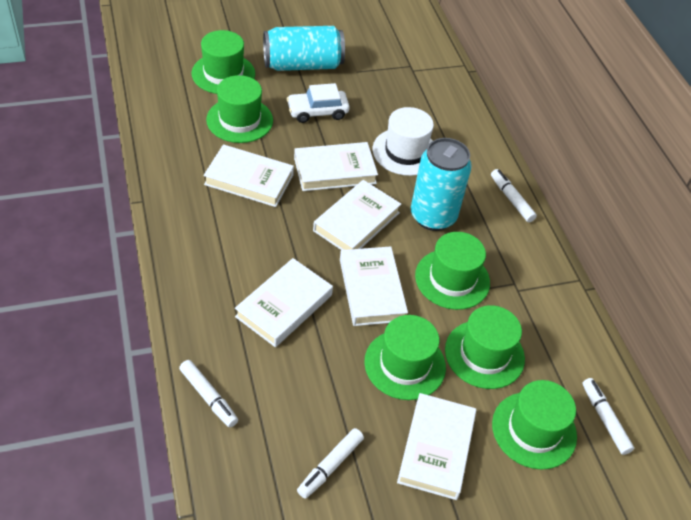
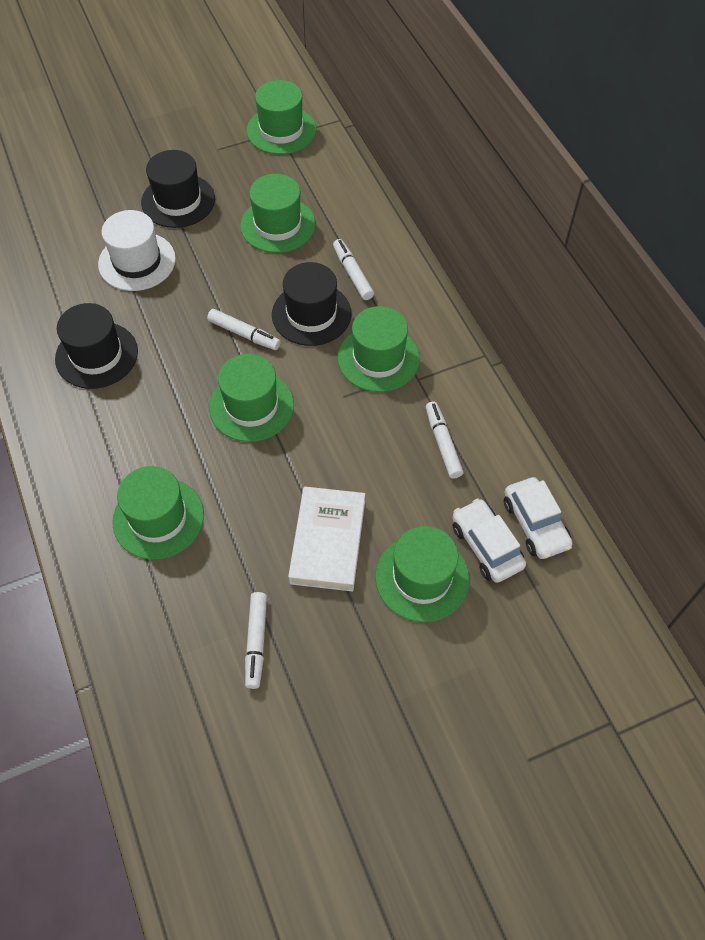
black hat: 0 -> 3
turquoise can: 2 -> 0
white book: 6 -> 1
white car: 1 -> 2

